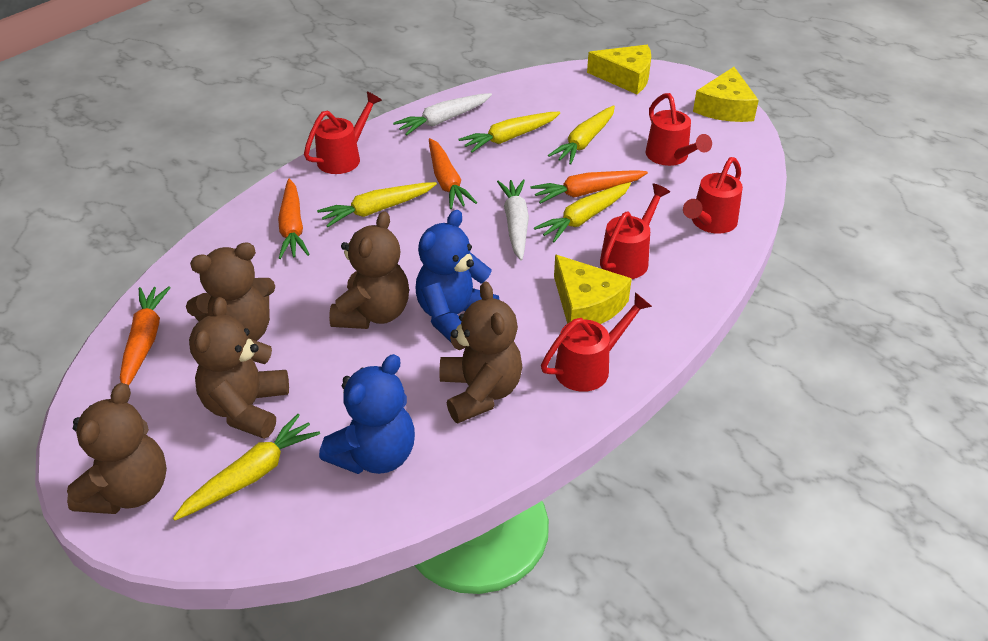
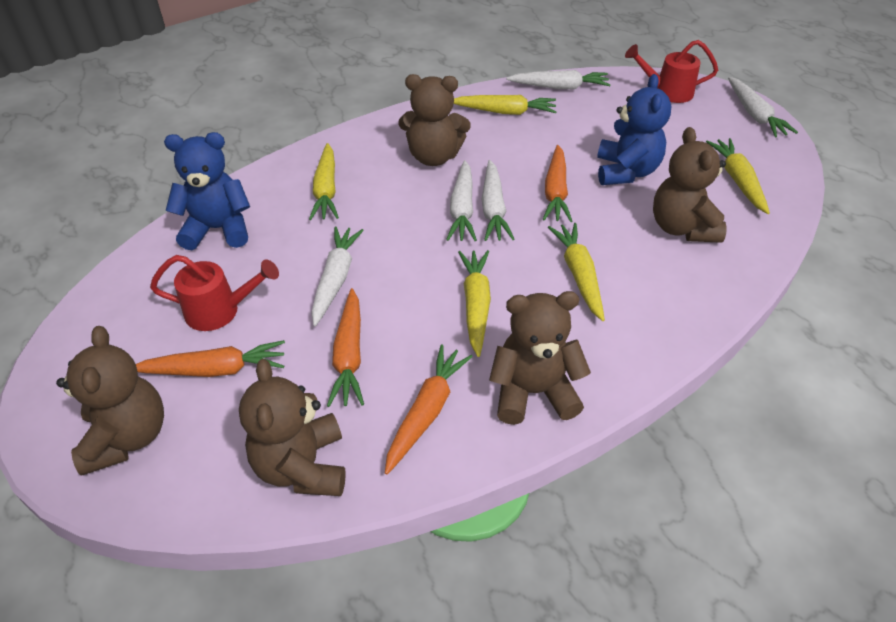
red watering can: 5 -> 2
white carrot: 2 -> 5
yellow cheese: 3 -> 0

